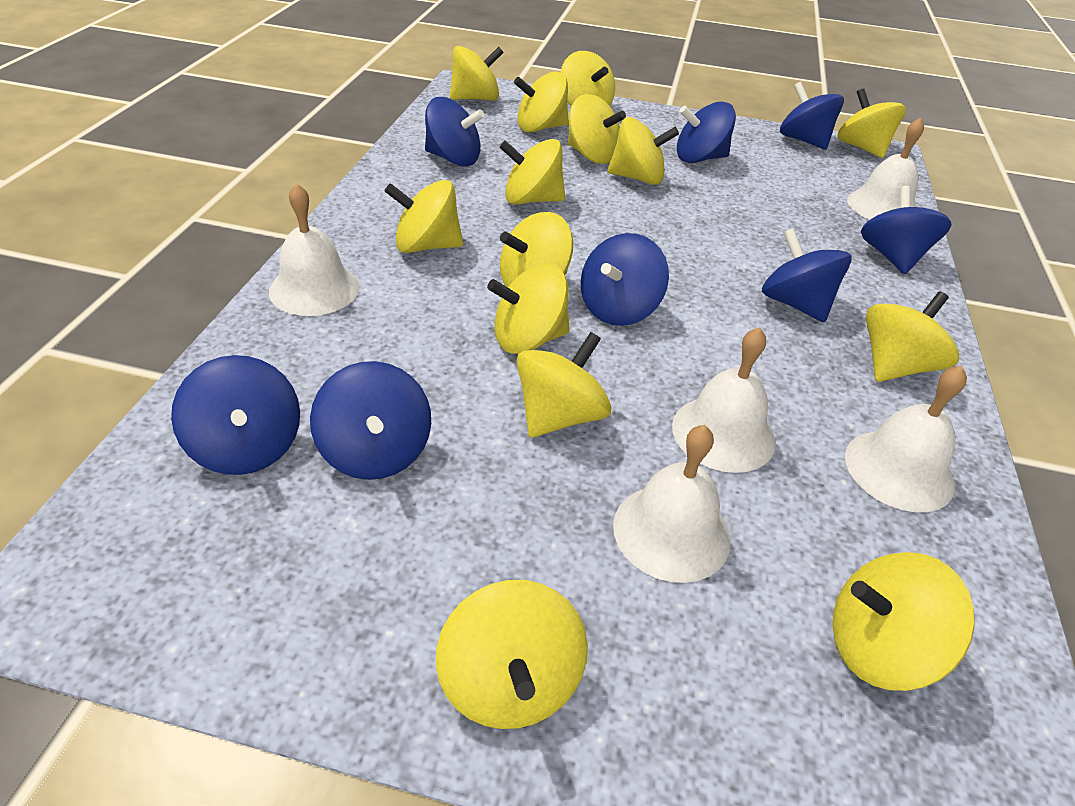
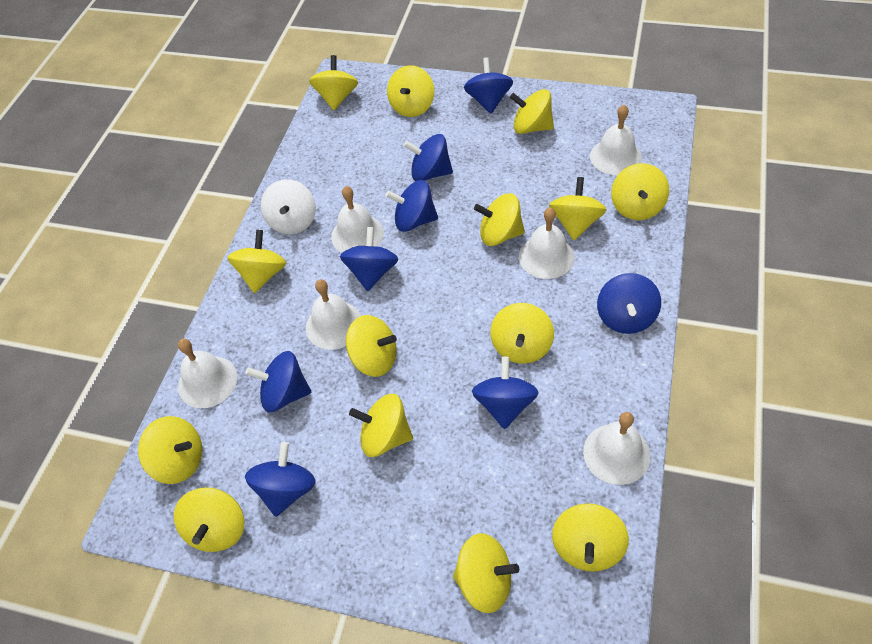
white bell: 5 -> 6
white spinning top: 0 -> 1

